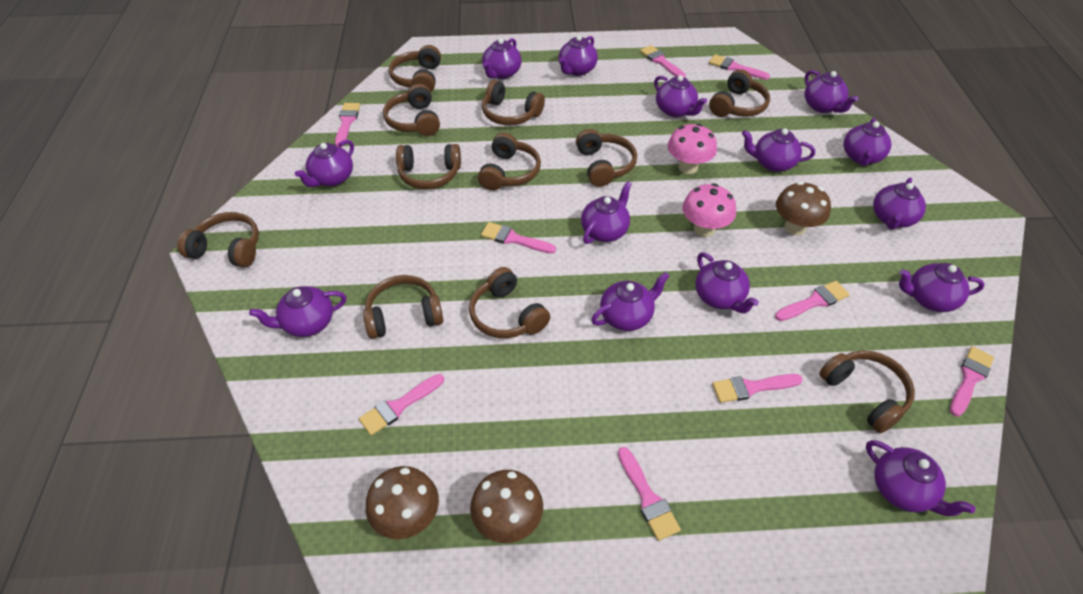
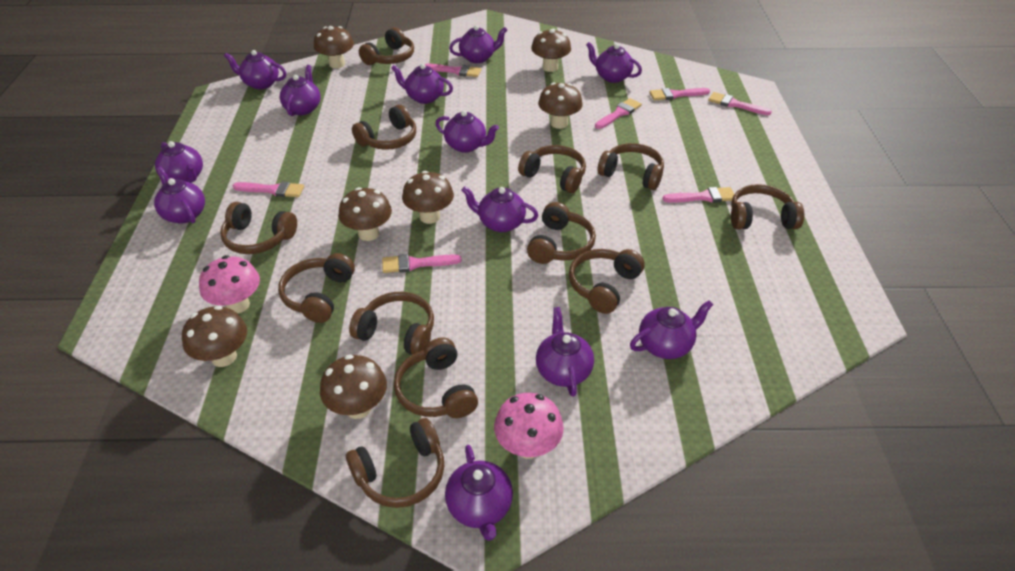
brown headphones: 11 -> 12
brown mushroom: 3 -> 7
pink brush: 9 -> 7
purple teapot: 14 -> 12

